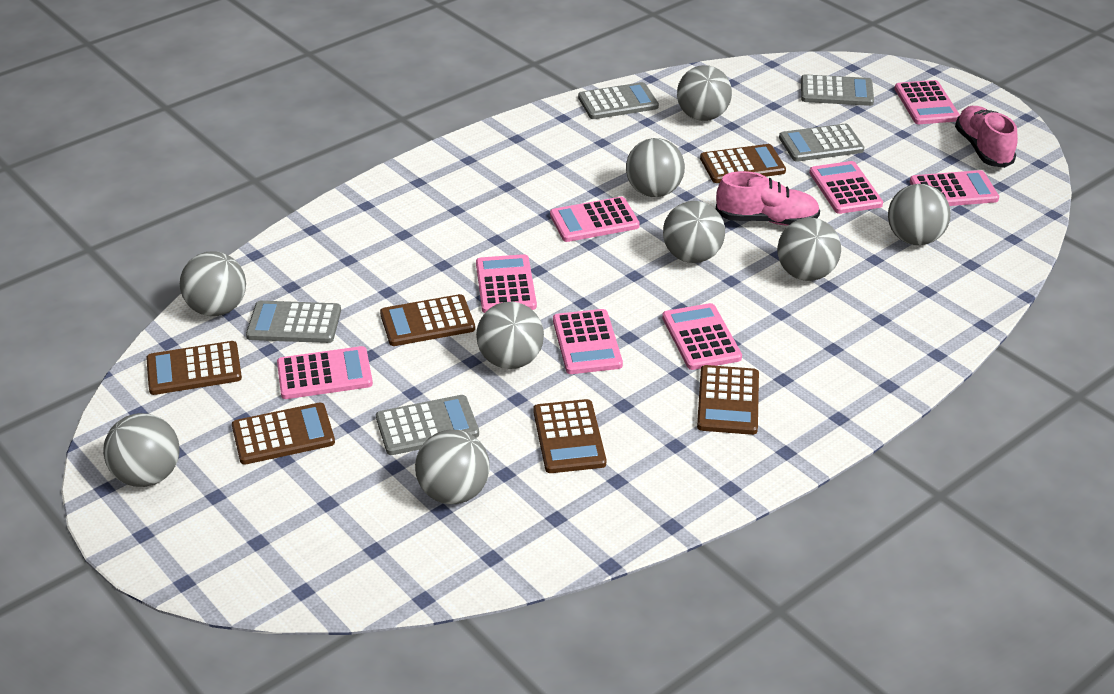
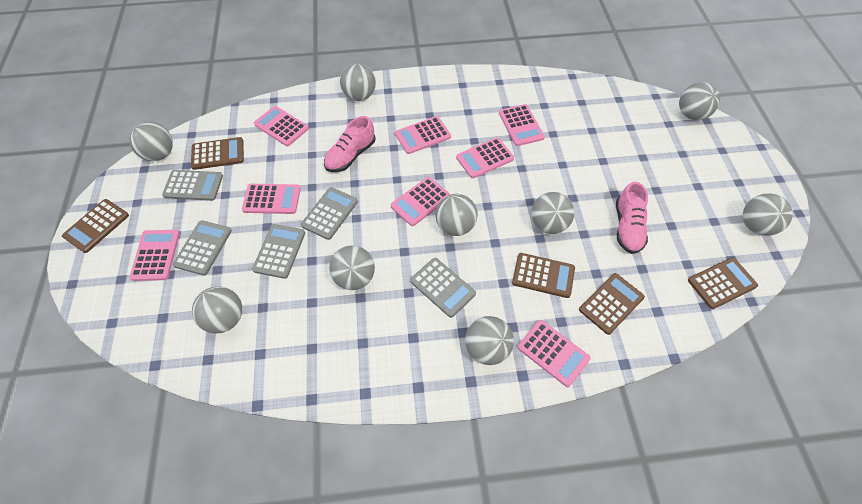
brown calculator: 6 -> 5

